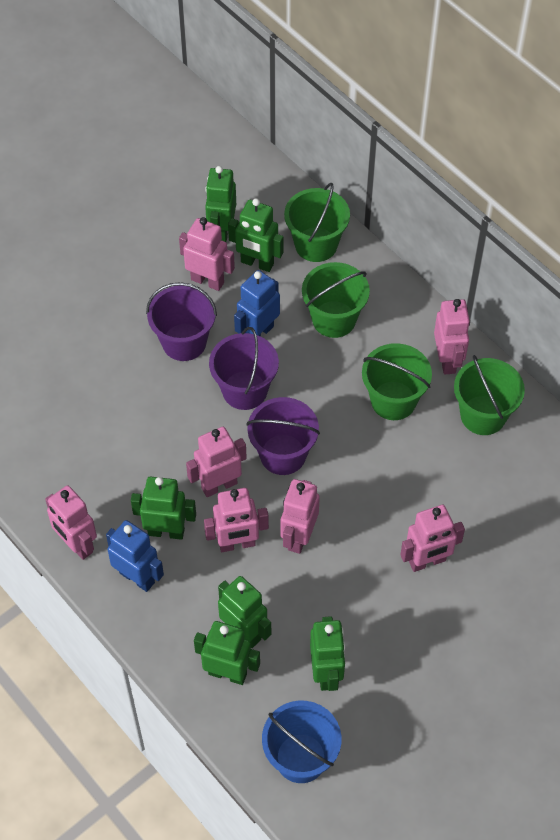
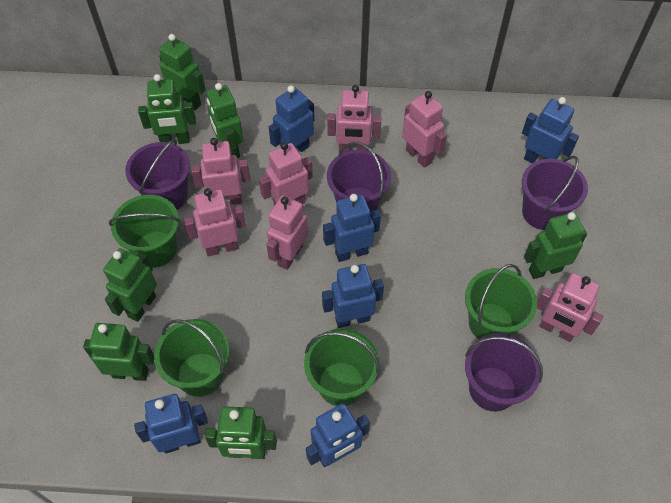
blue bucket: 1 -> 0
blue robot: 2 -> 6
green robot: 6 -> 7
purple bucket: 3 -> 4

